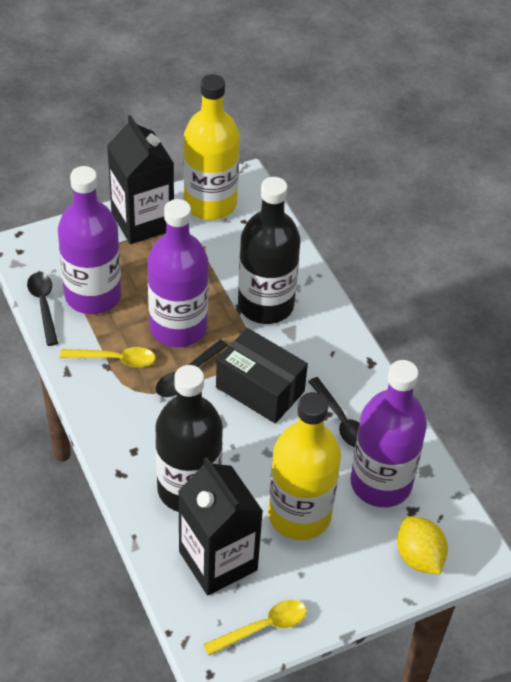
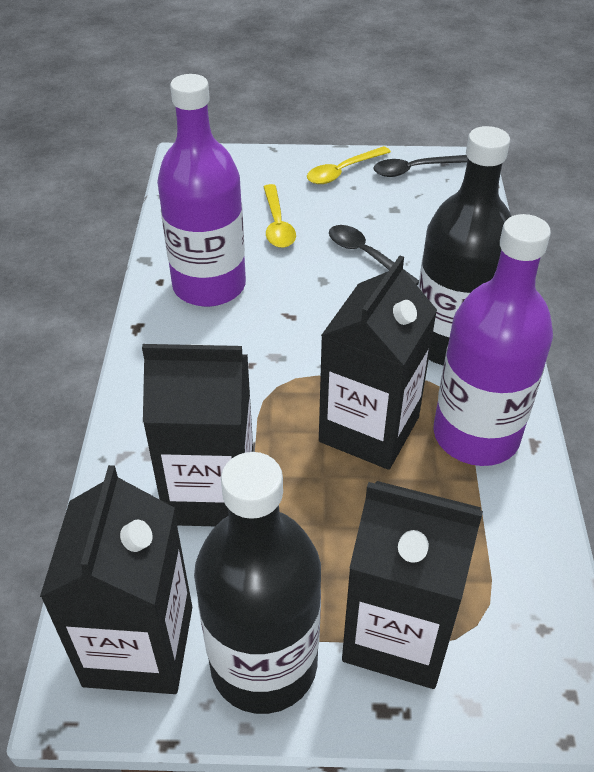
black box: 1 -> 0
black carton: 2 -> 4
black spoon: 3 -> 2
purple bottle: 3 -> 2
yellow bottle: 2 -> 0
yellow lemon: 1 -> 0

